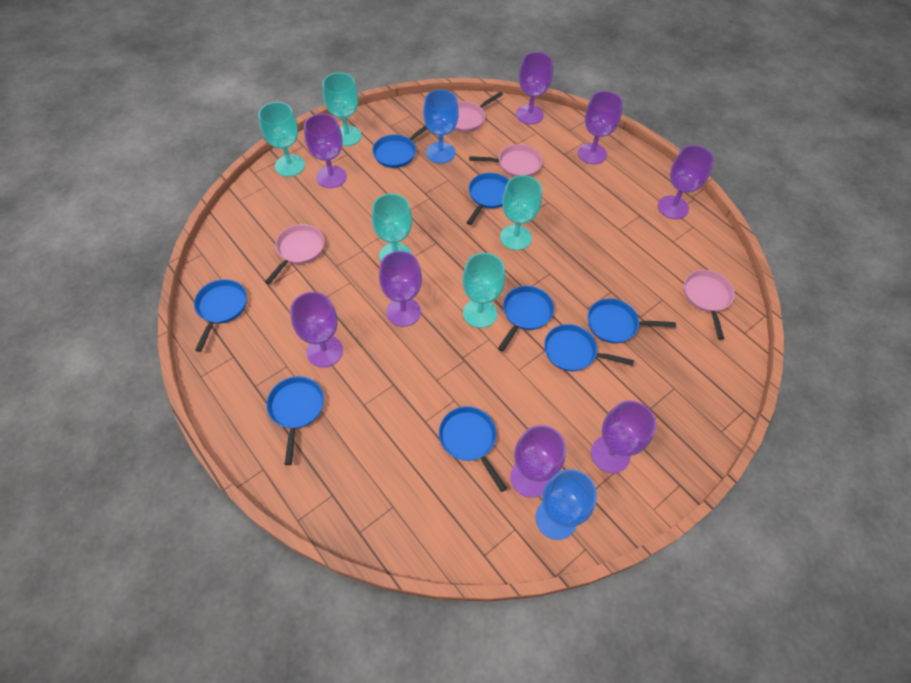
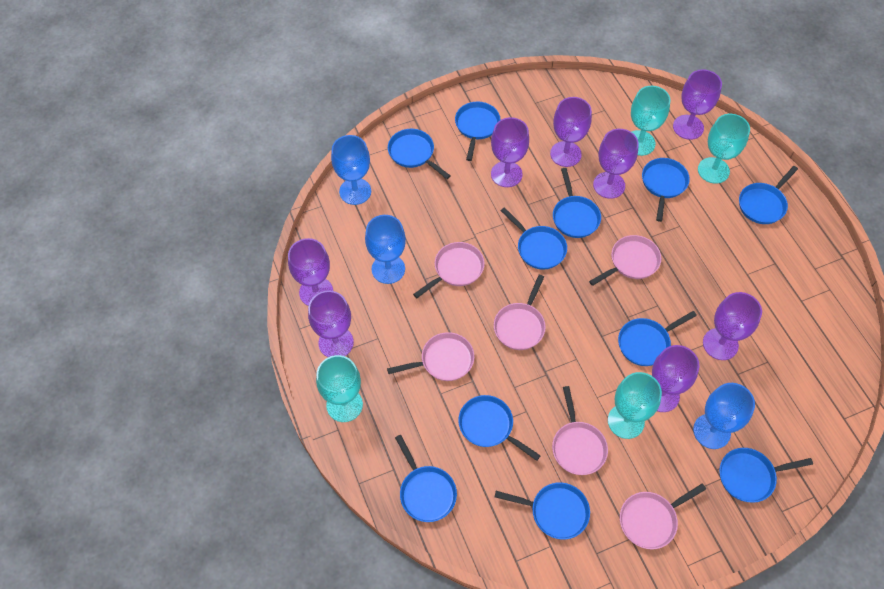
blue goblet: 2 -> 3
blue pan: 8 -> 11
pink pan: 4 -> 6
turquoise goblet: 5 -> 4

